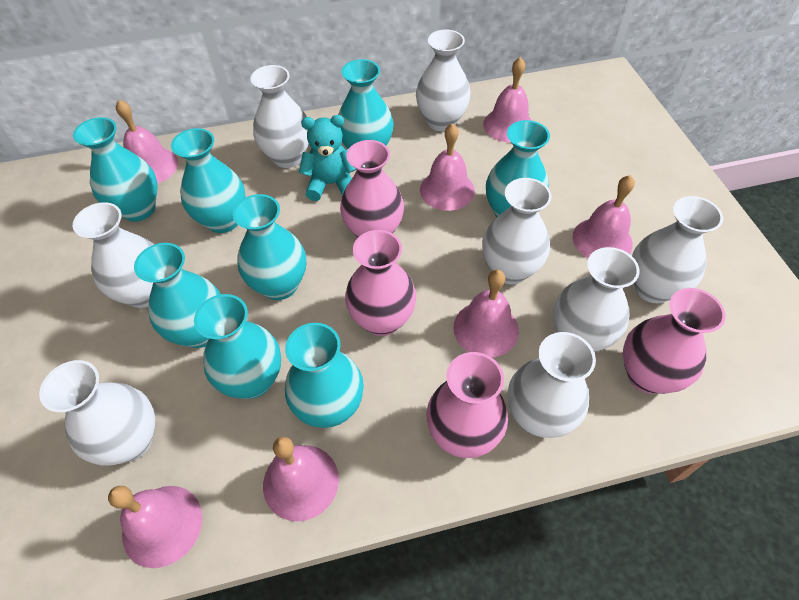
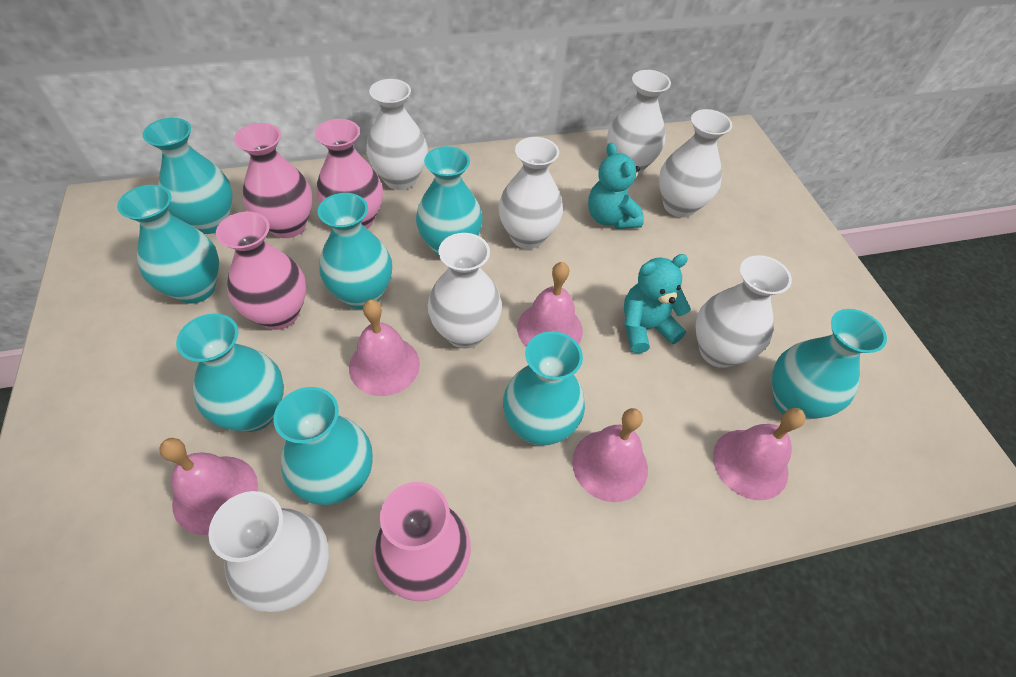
pink bell: 7 -> 5
turquoise teddy bear: 1 -> 2
white vase: 8 -> 7

